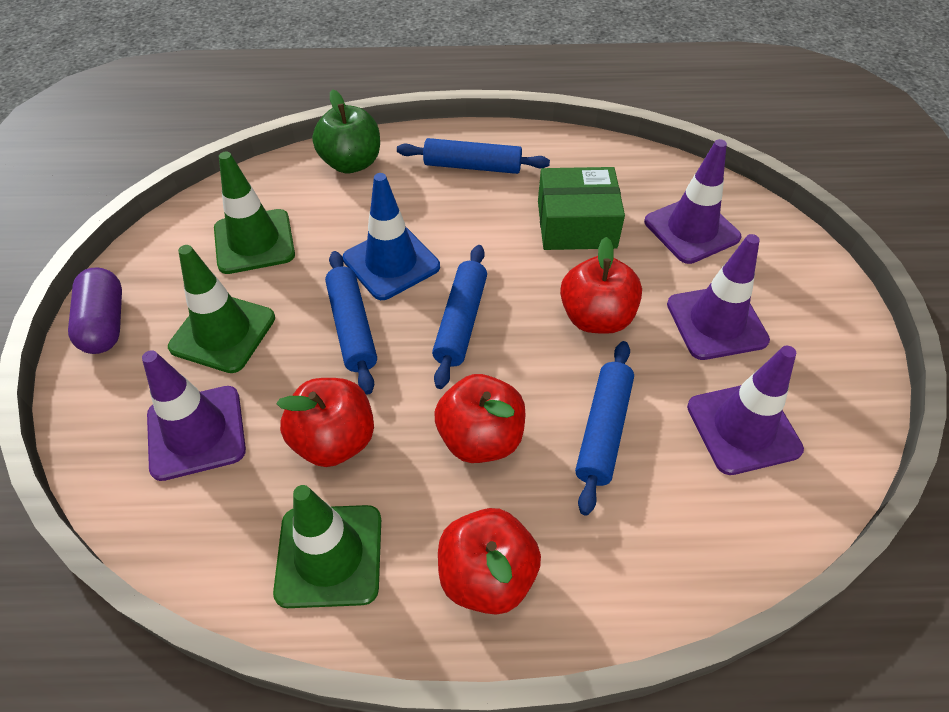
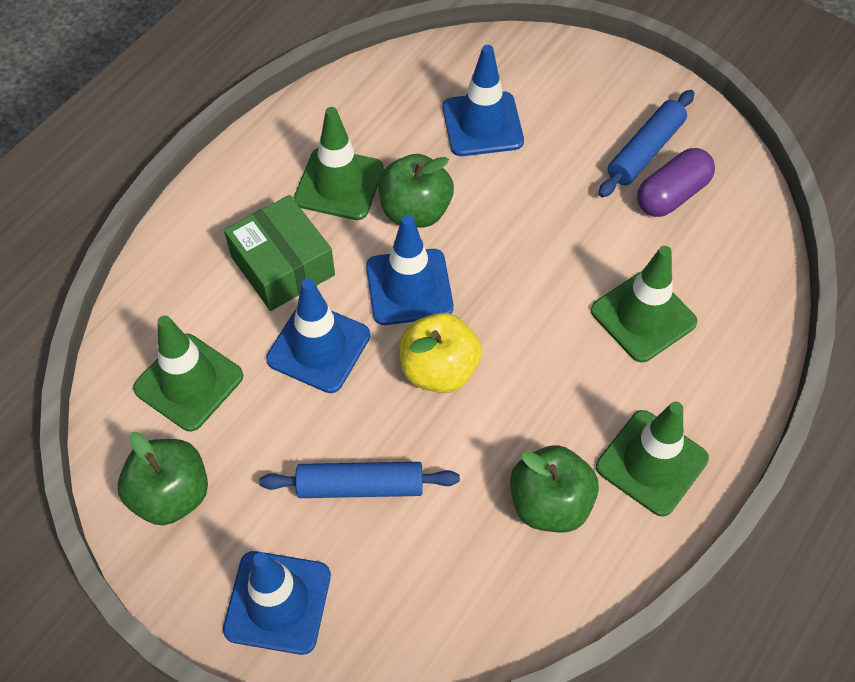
blue rolling pin: 4 -> 2
blue traffic cone: 1 -> 4
green apple: 1 -> 3
green traffic cone: 3 -> 4
purple traffic cone: 4 -> 0
red apple: 4 -> 0
yellow apple: 0 -> 1

